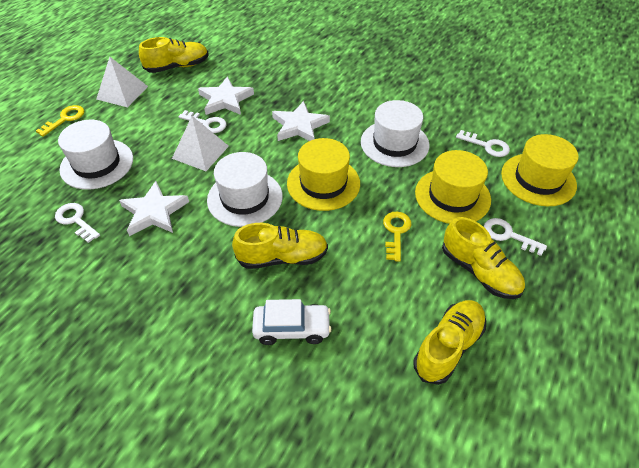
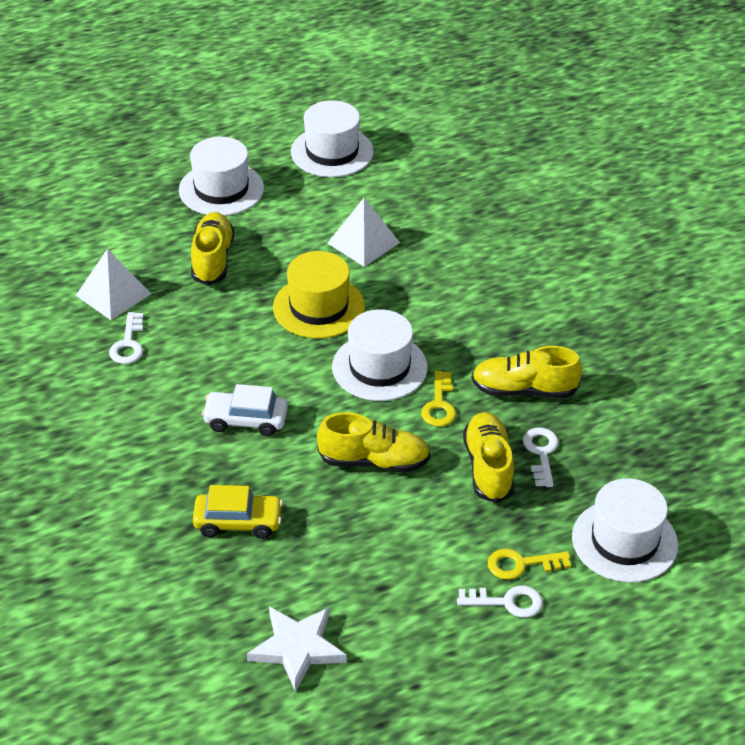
white hat: 3 -> 4
white key: 4 -> 3
white star: 3 -> 1
yellow car: 0 -> 1
yellow hat: 3 -> 1

